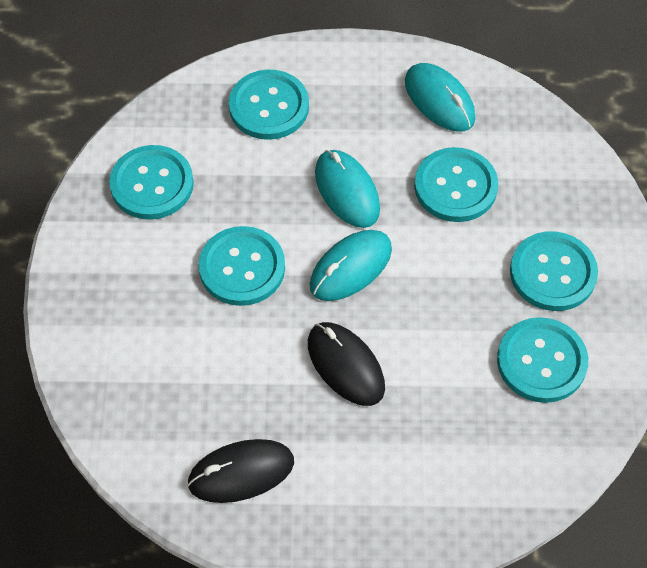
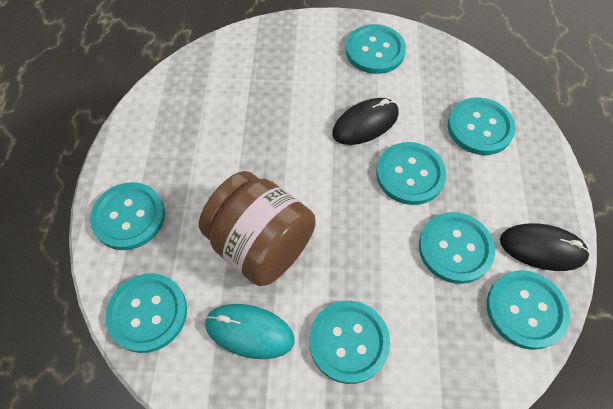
brown jar: 0 -> 1
turquoise button: 6 -> 8
turquoise mouse: 3 -> 1

